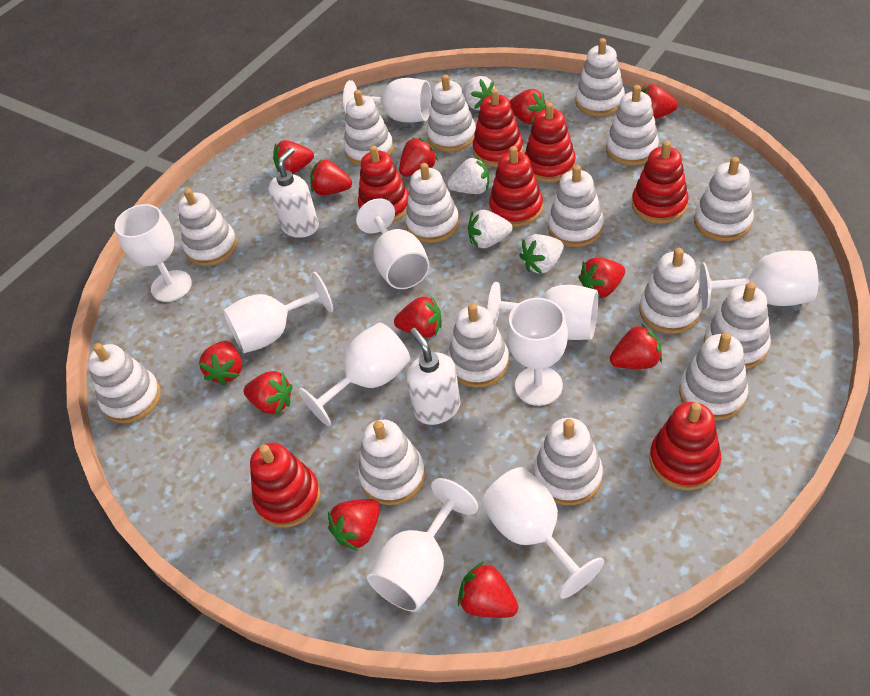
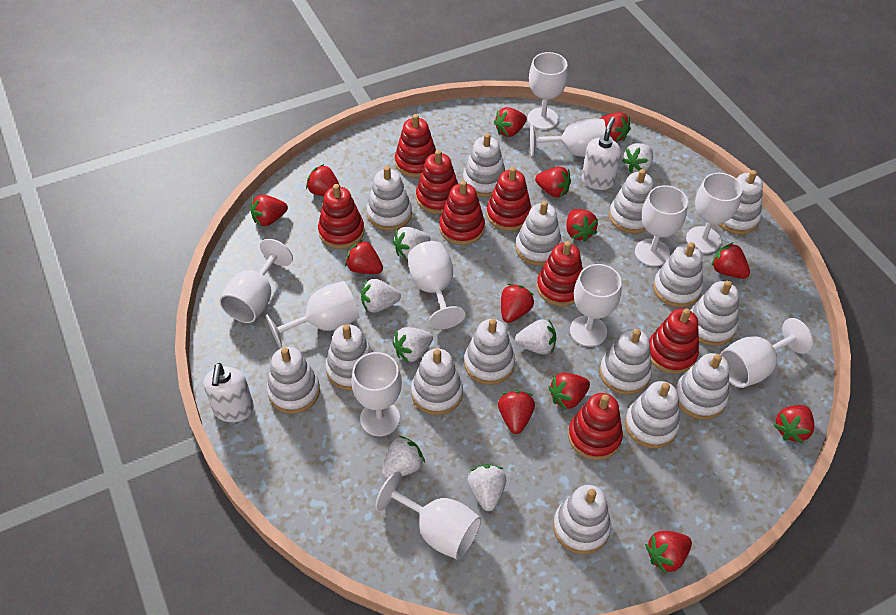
red stacking toy: 7 -> 8
red strawberry: 12 -> 13
white goblet: 10 -> 11
white strawberry: 4 -> 7

